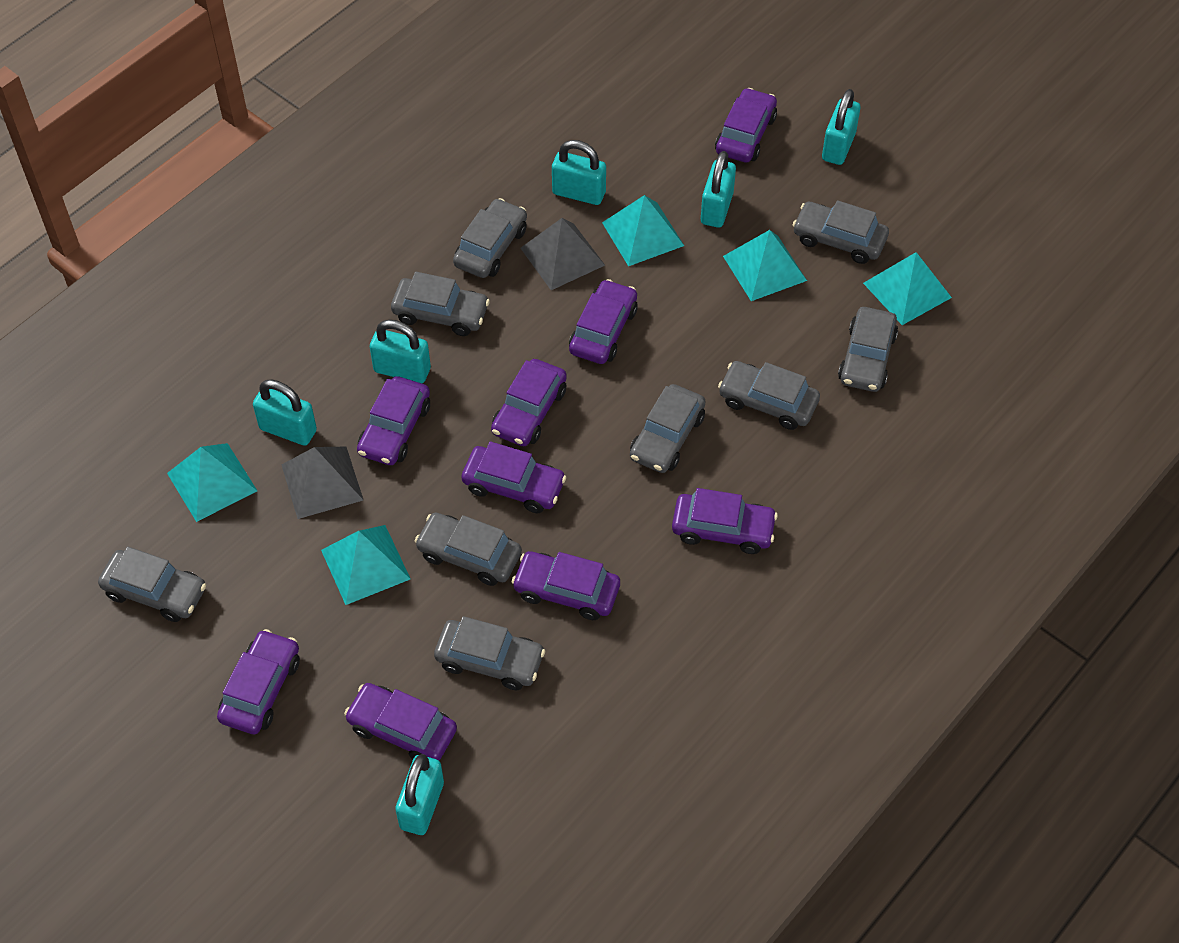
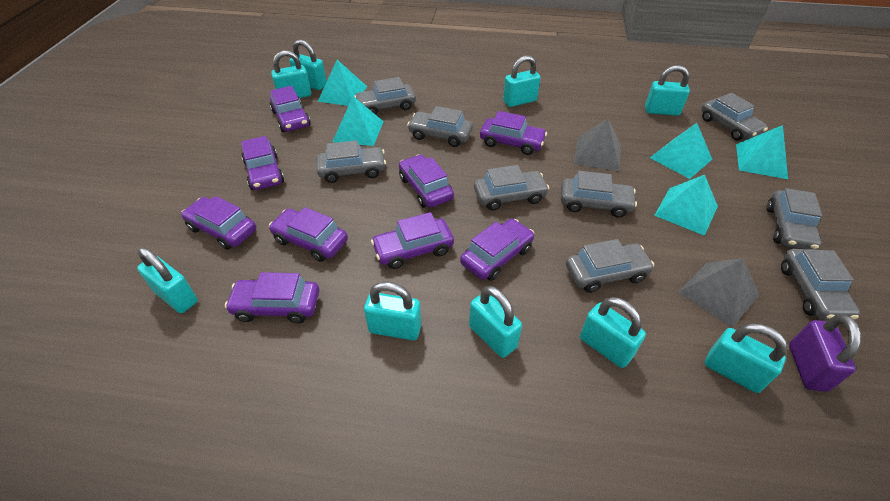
purple padlock: 0 -> 1
turquoise padlock: 6 -> 9

